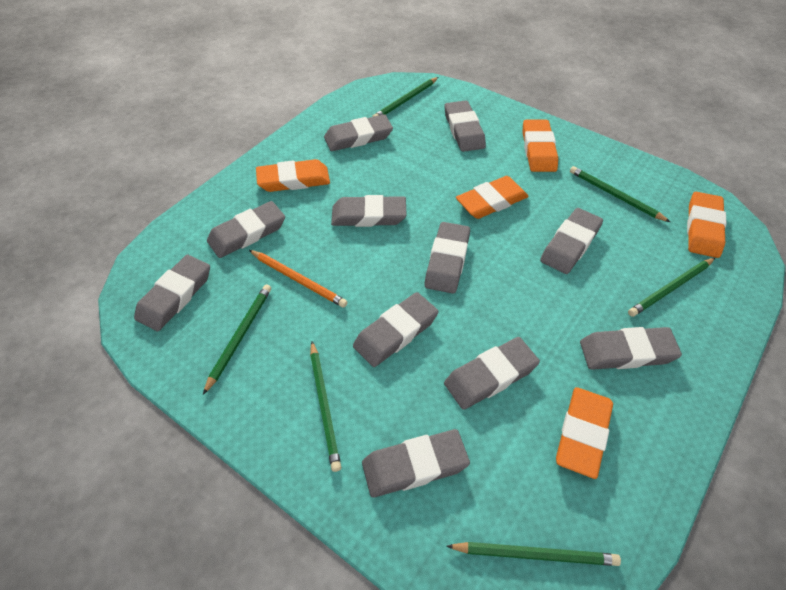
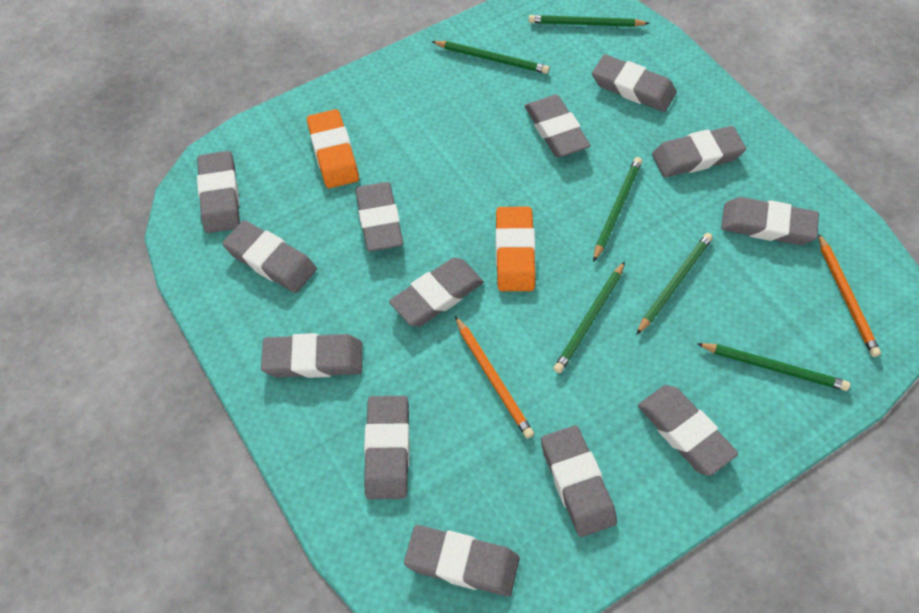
grey eraser: 11 -> 13
orange eraser: 5 -> 2
orange pencil: 1 -> 2

